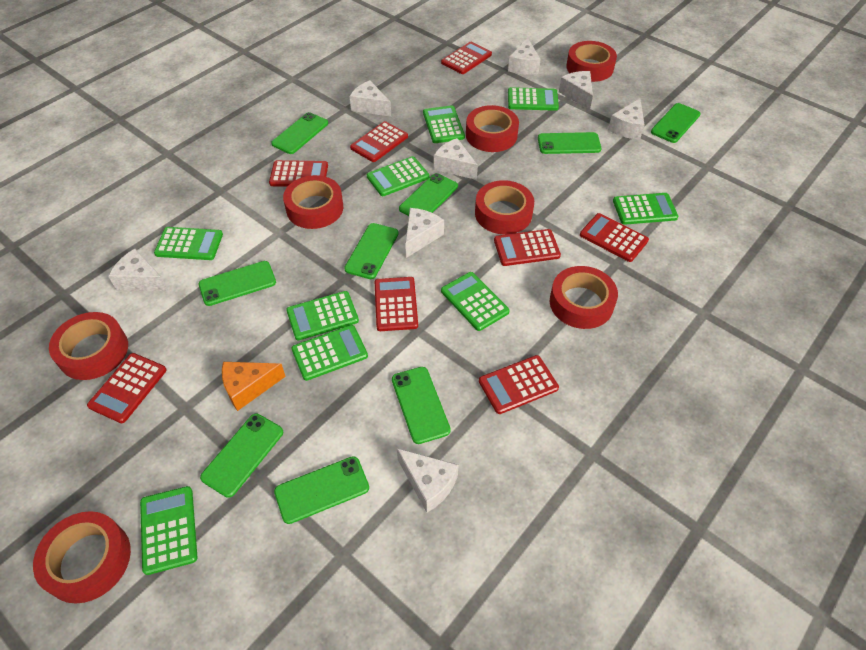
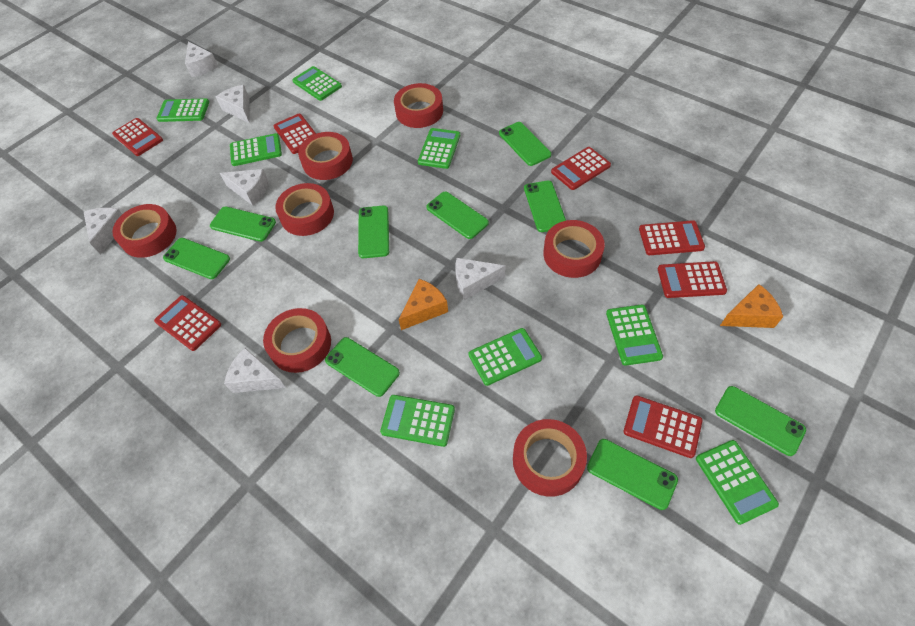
green calculator: 9 -> 8
orange cheese: 1 -> 2
red calculator: 8 -> 7
white cheese: 8 -> 6

